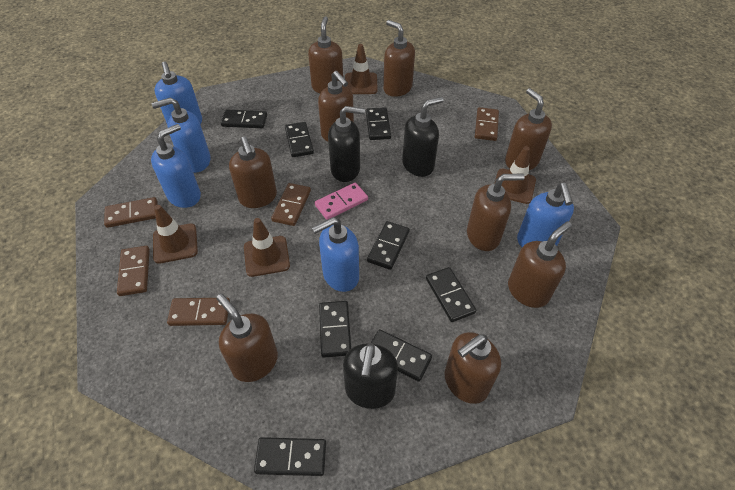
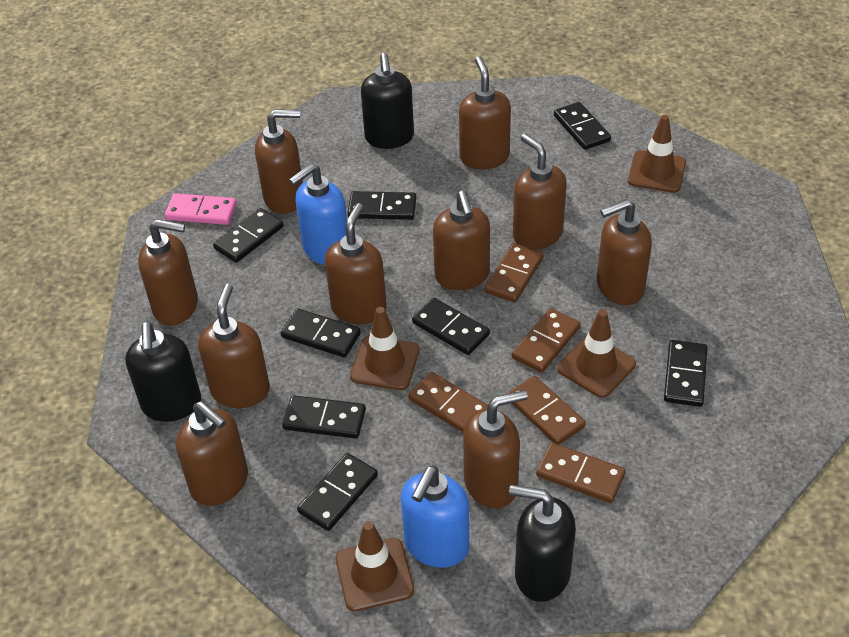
blue soap dispenser: 5 -> 2
brown soap dispenser: 9 -> 10

